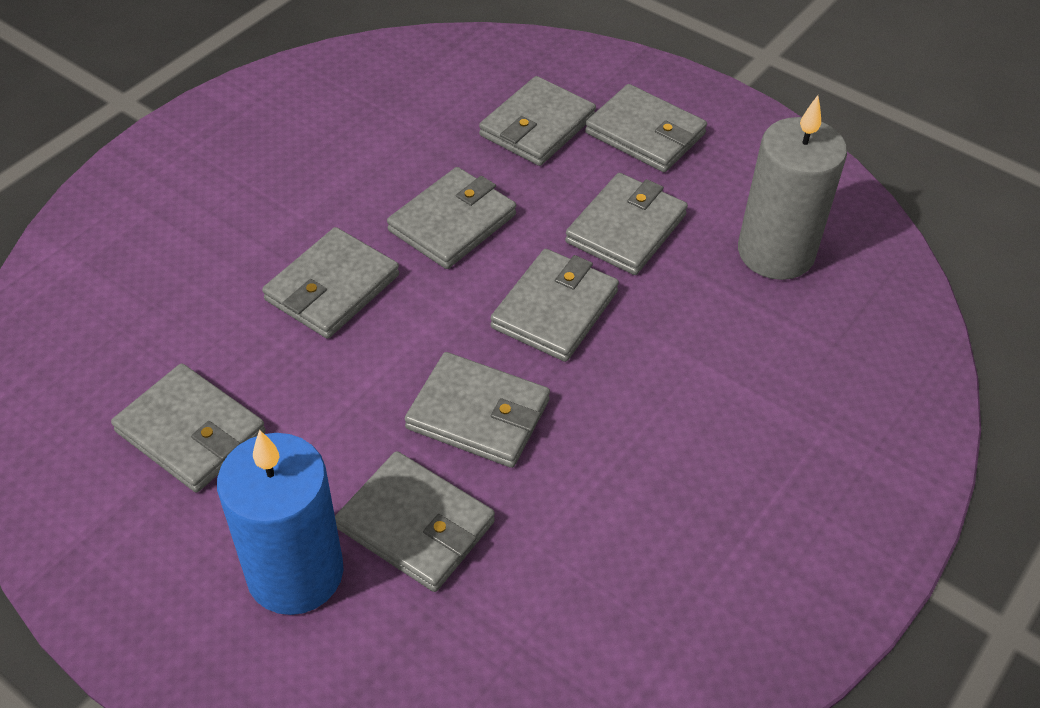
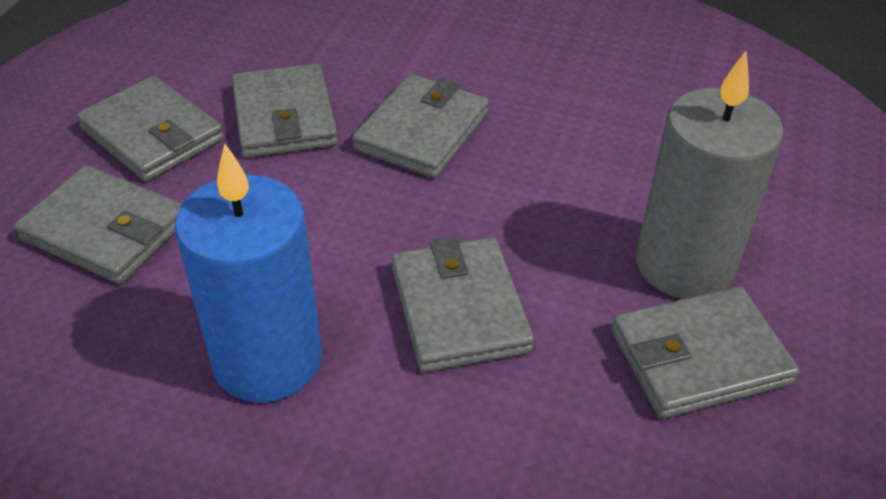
grey wallet: 9 -> 6

